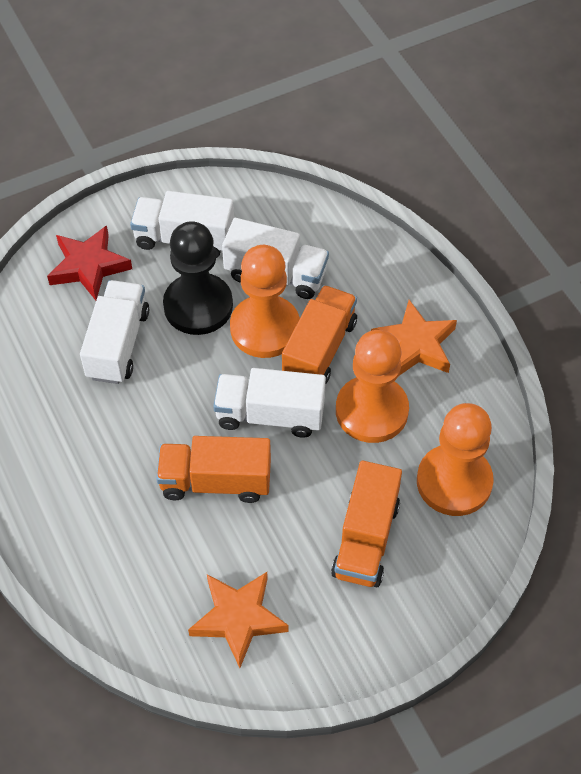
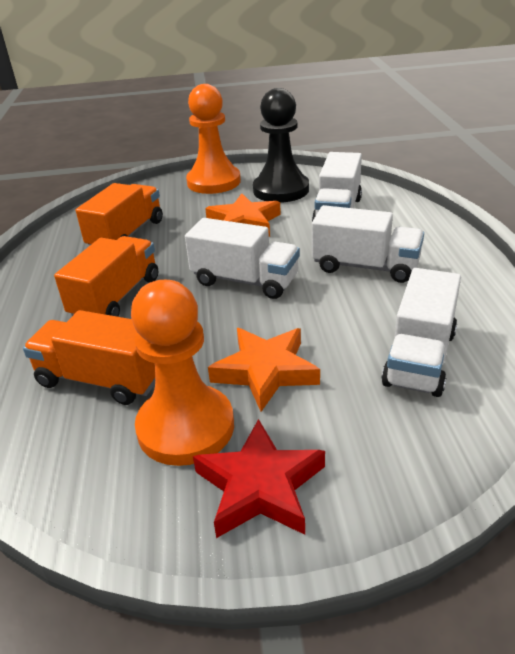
orange pawn: 3 -> 2

